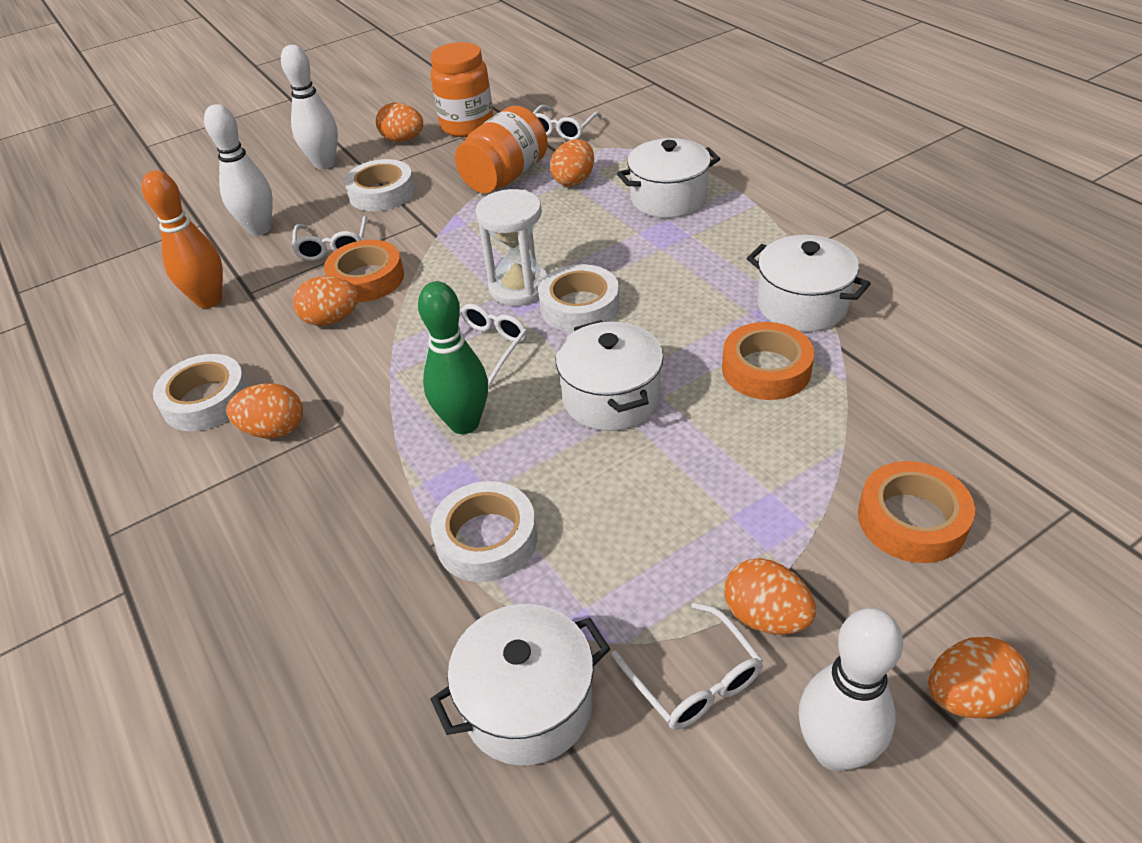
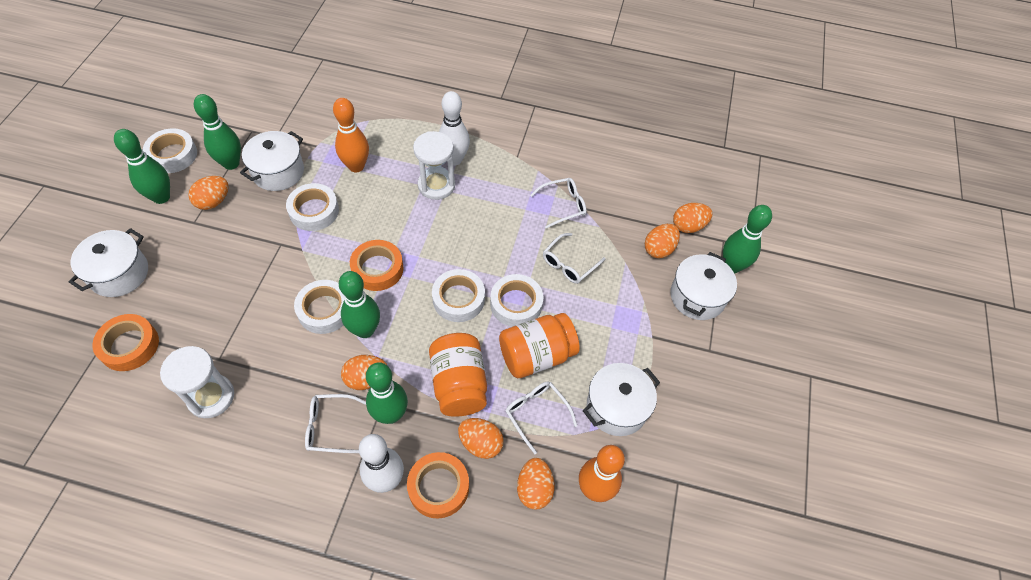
green bowling pin: 1 -> 5
orange bowling pin: 1 -> 2
white bowling pin: 3 -> 2
white hourglass: 1 -> 2
white tape: 4 -> 5

